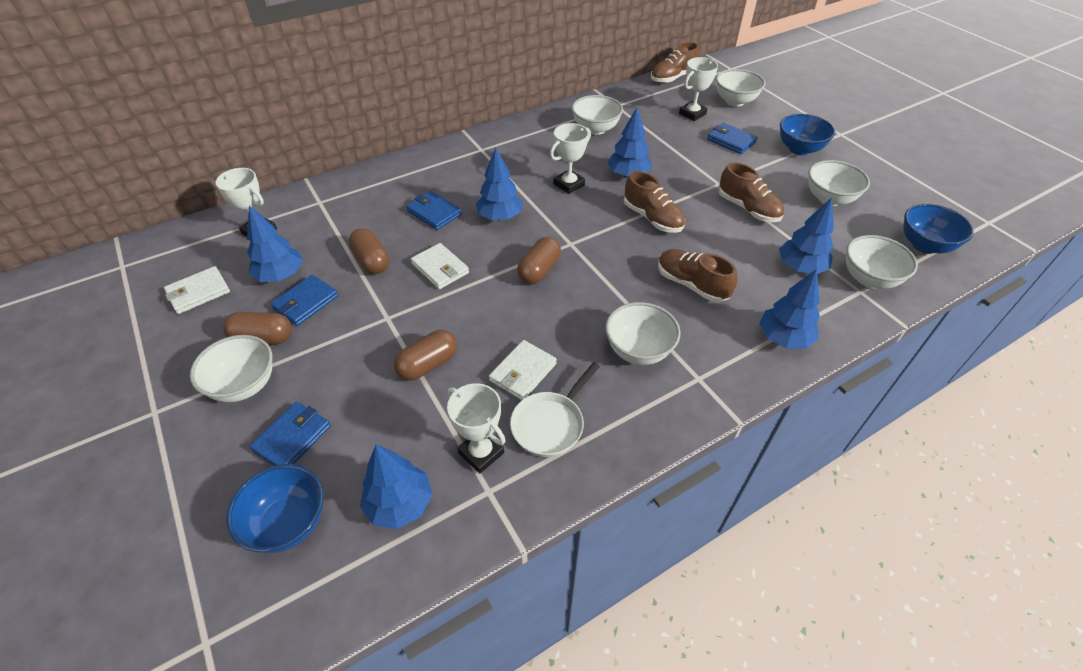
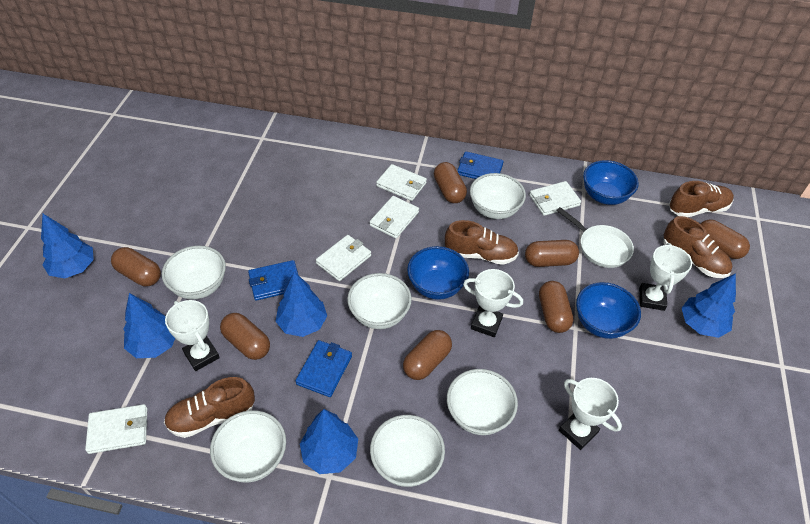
blue tree: 6 -> 5
blue wallet: 4 -> 3
brown capsule: 4 -> 7
white wallet: 3 -> 5

